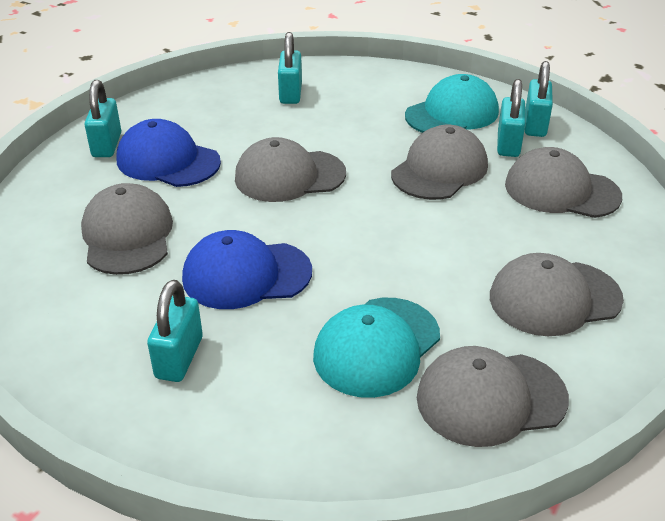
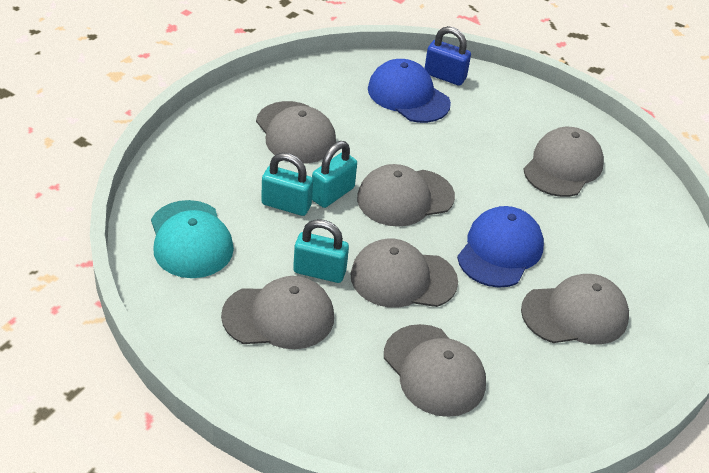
blue padlock: 0 -> 1
grey cap: 6 -> 7
turquoise cap: 2 -> 1
turquoise padlock: 5 -> 3

